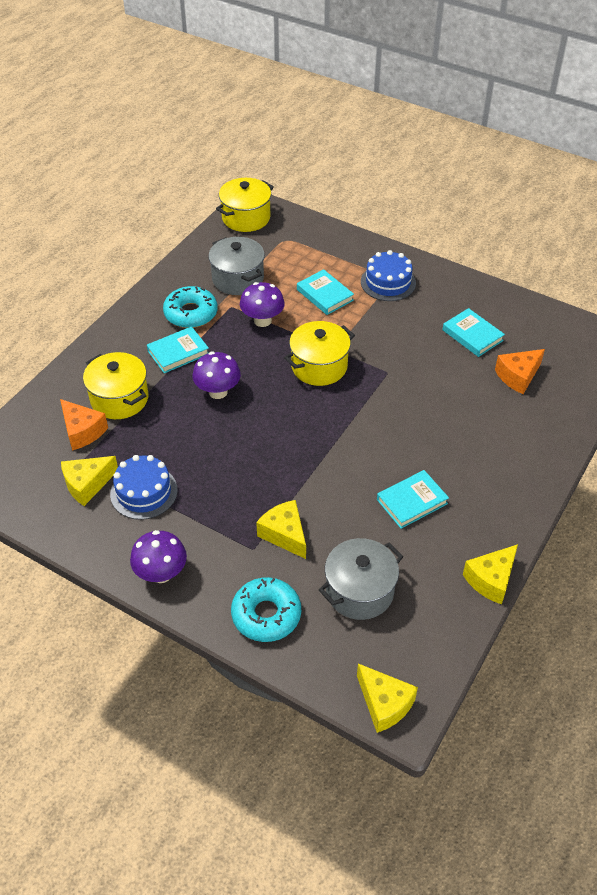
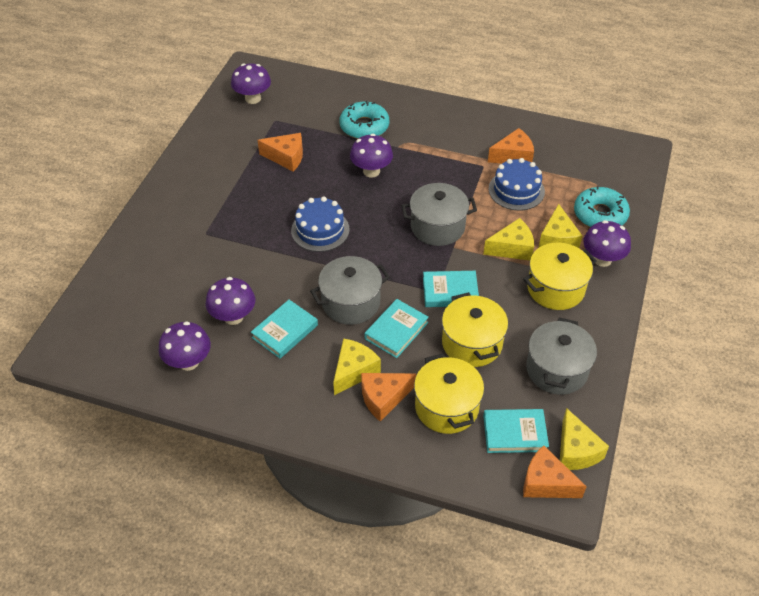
grey pot: 2 -> 3
orange cheese: 2 -> 4
purple mushroom: 3 -> 5

